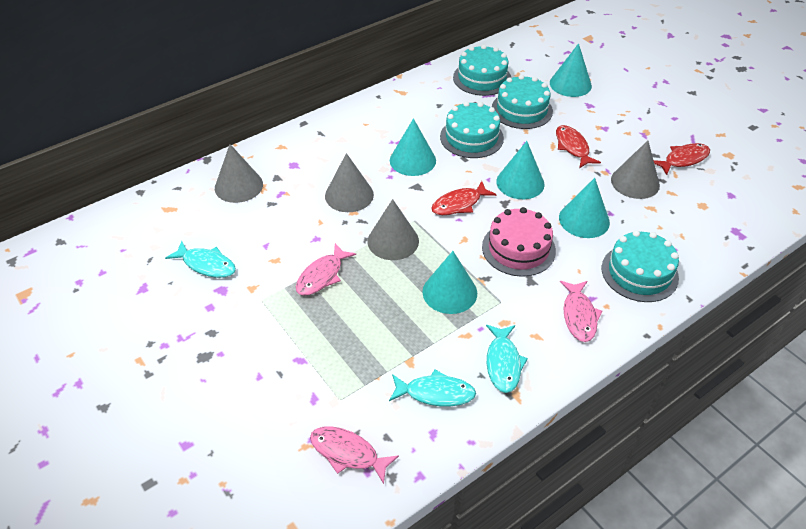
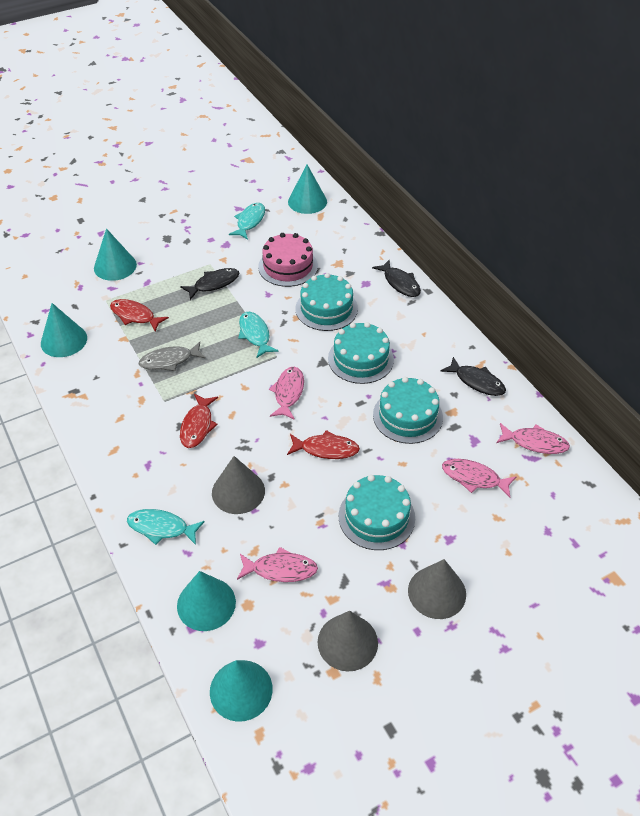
black fish: 0 -> 3
grey cone: 4 -> 3
grey fish: 0 -> 1
pink fish: 3 -> 4

